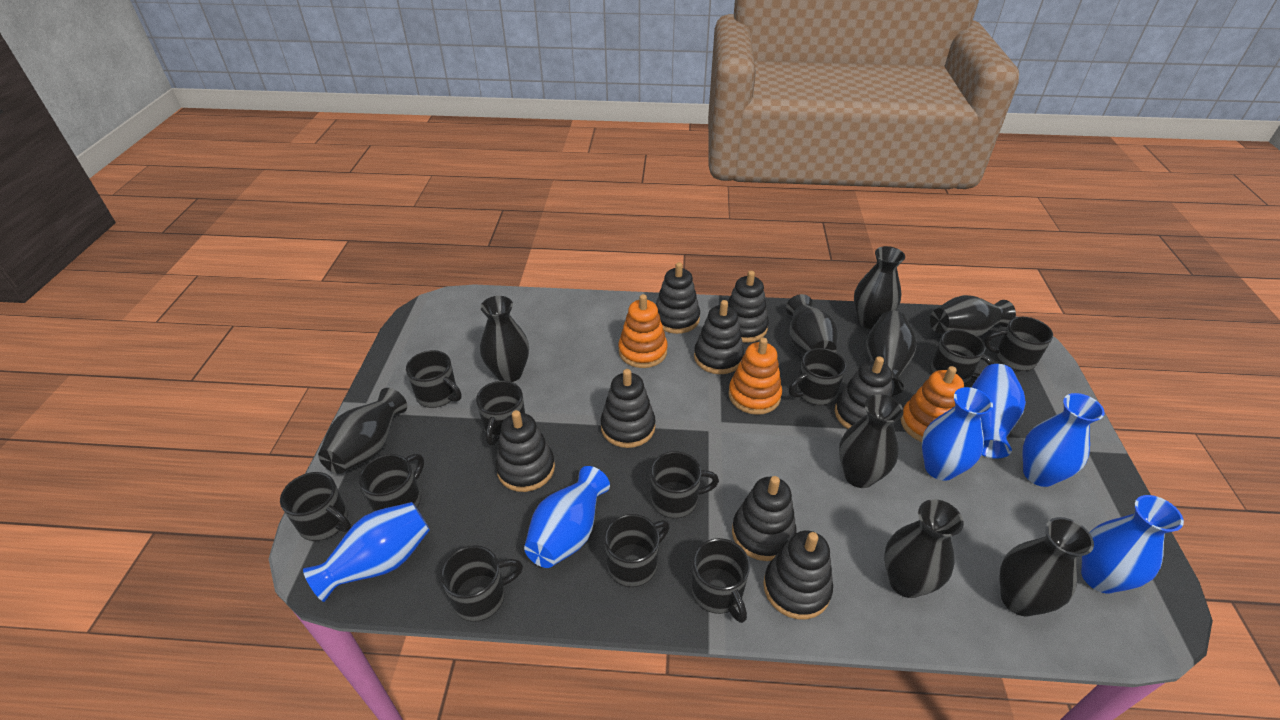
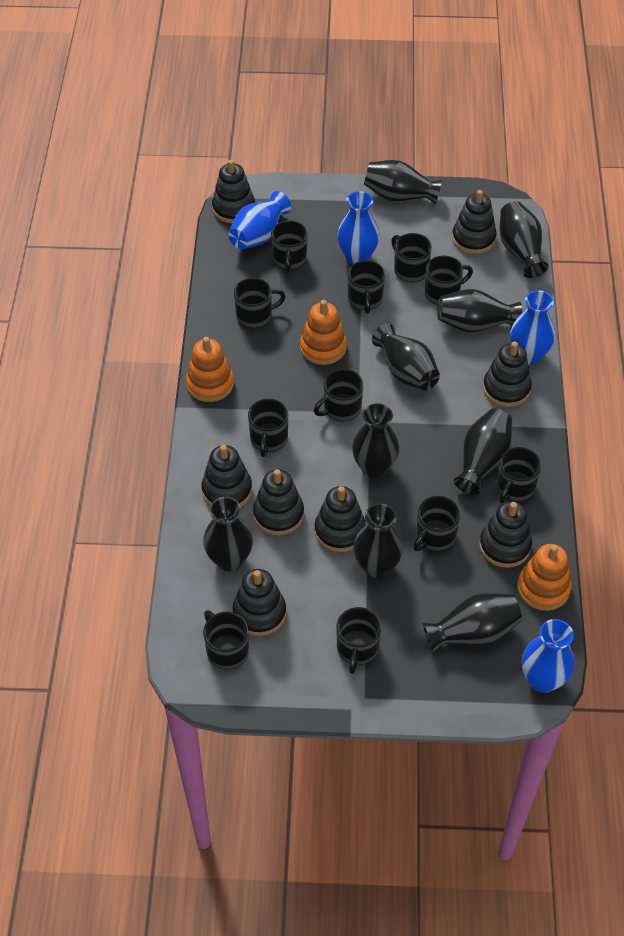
blue vase: 6 -> 4

